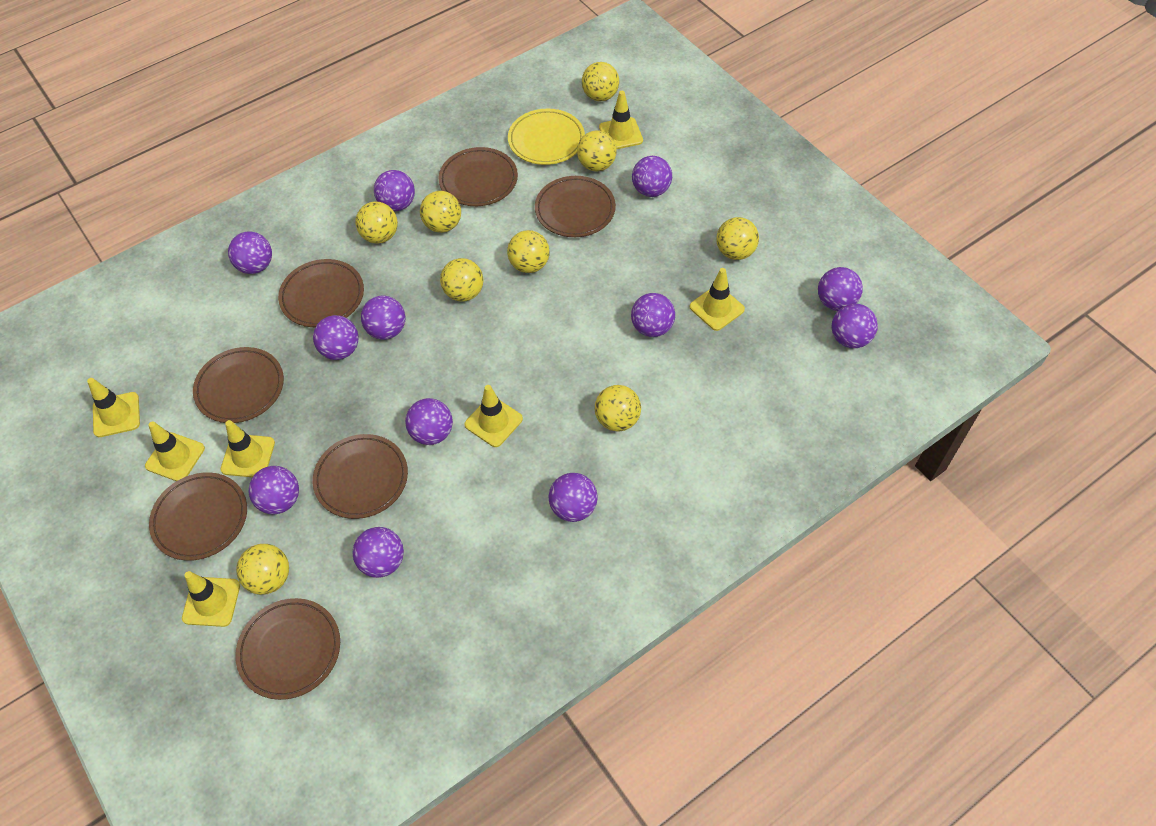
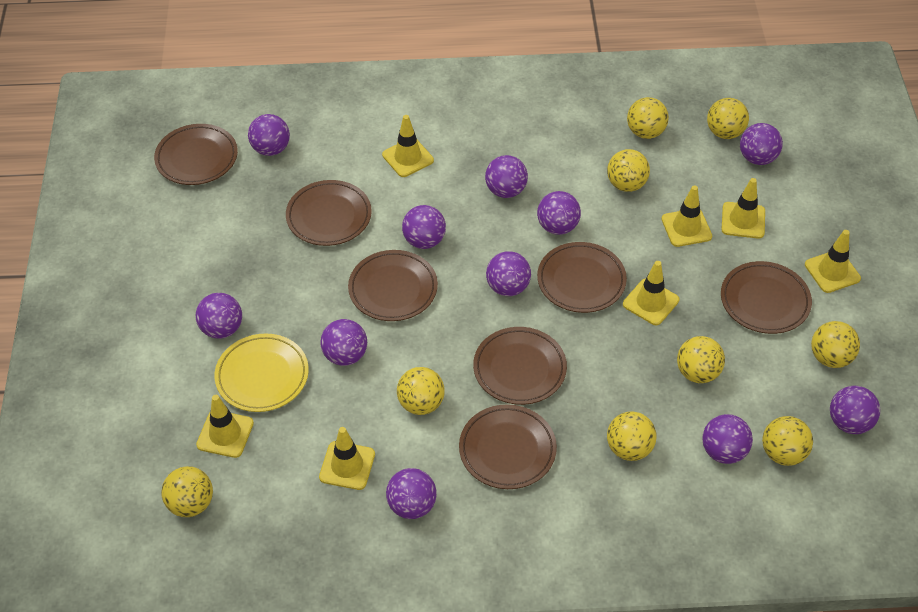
purple ball: 12 -> 11

